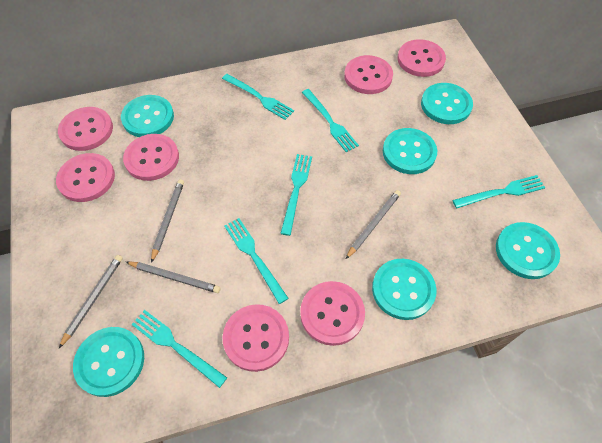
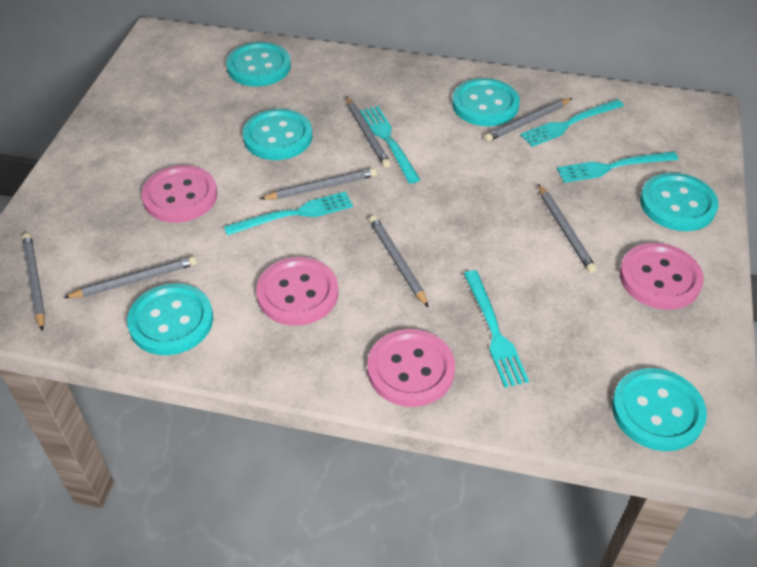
grey pencil: 4 -> 7
pink button: 7 -> 4
turquoise fork: 6 -> 5

